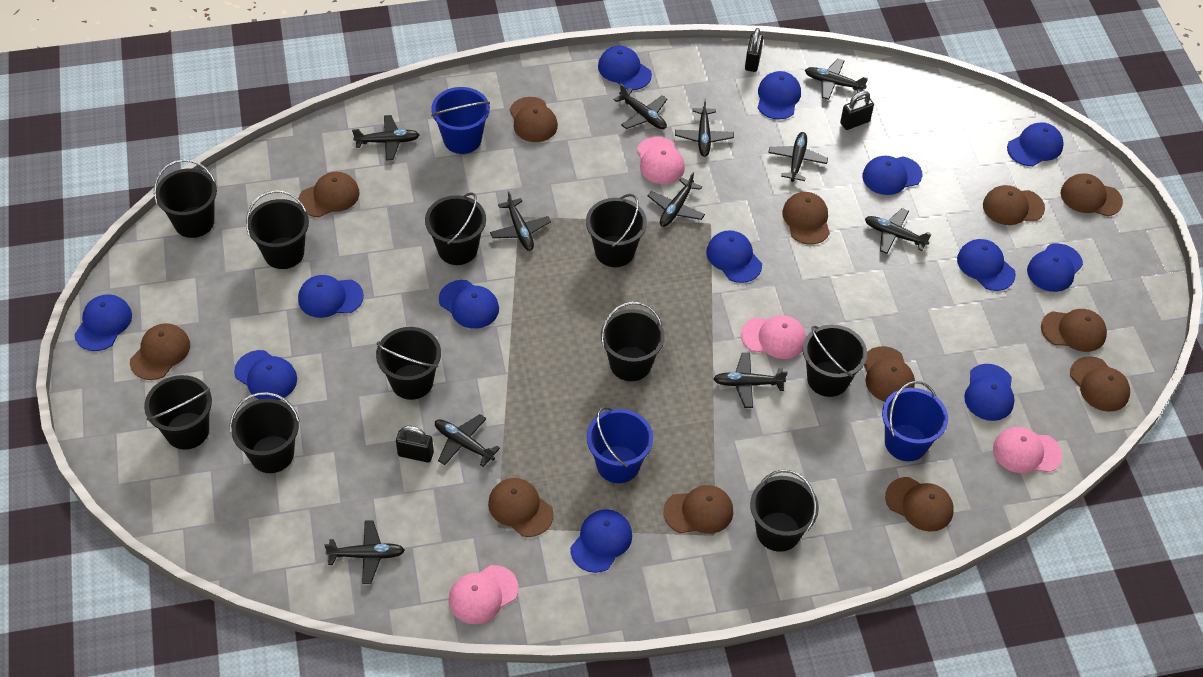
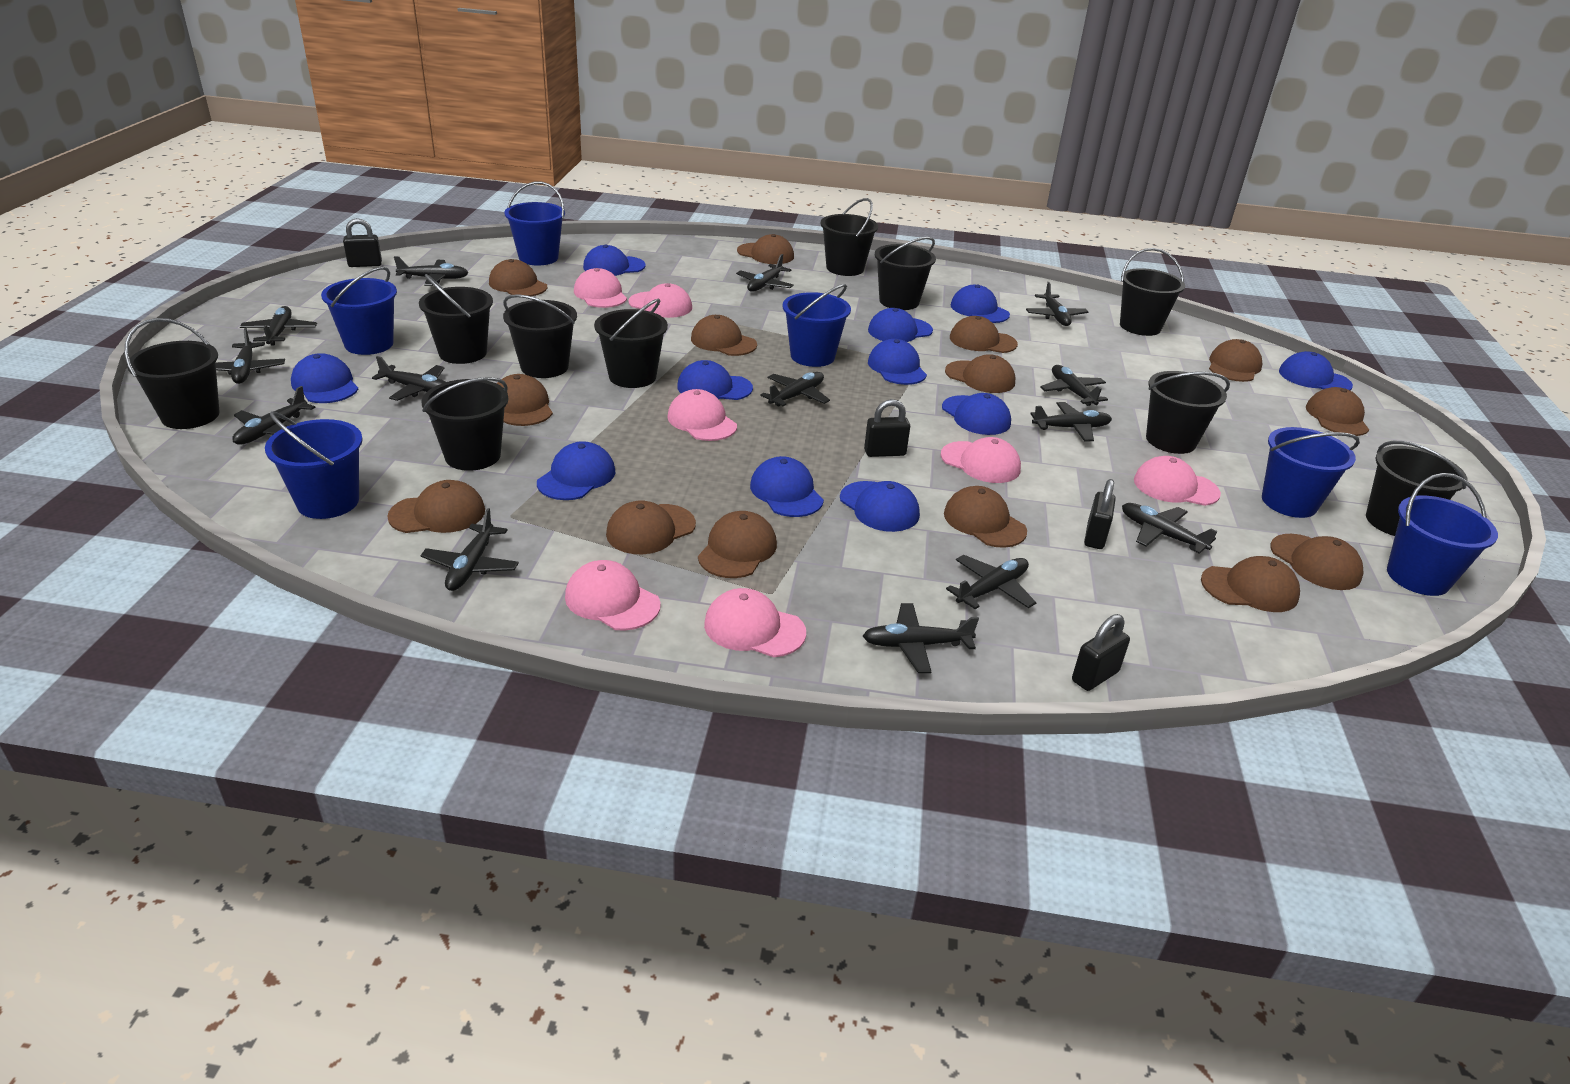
black padlock: 3 -> 4
black plane: 11 -> 14
blue bucket: 3 -> 6
blue cap: 13 -> 11
brown cap: 12 -> 14
pink cap: 4 -> 7

